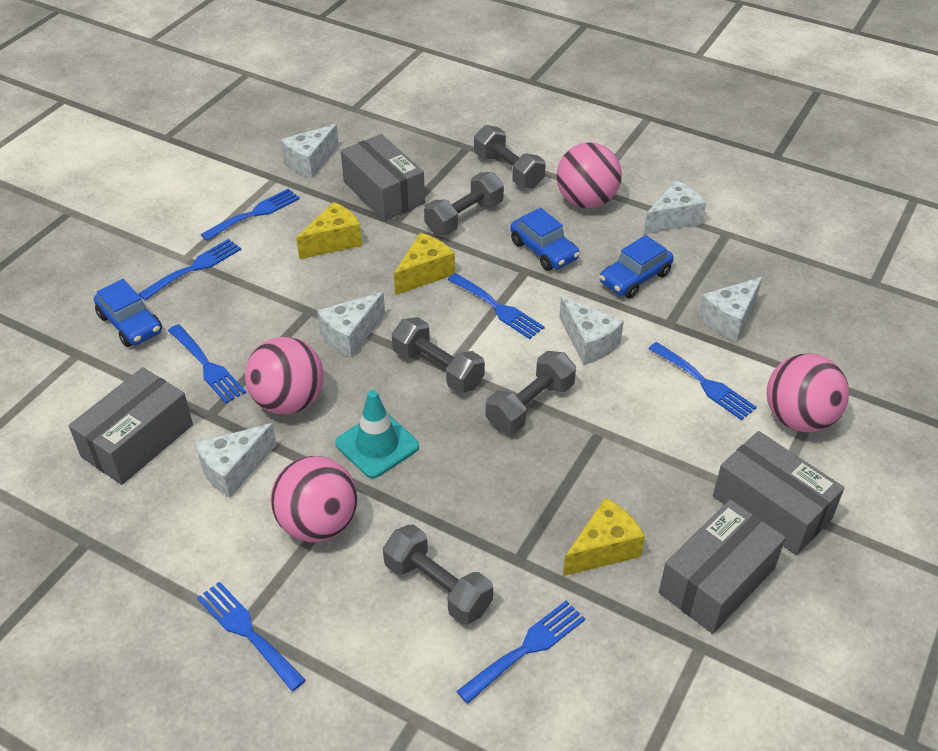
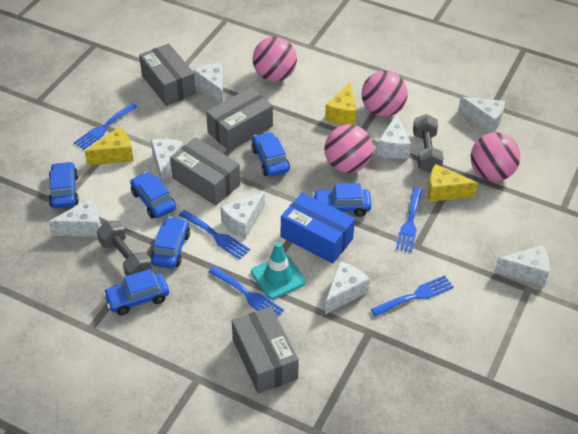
blue box: 0 -> 1
blue car: 3 -> 6
blue fork: 7 -> 5
grey dumbbell: 5 -> 2
white cheese: 6 -> 8

